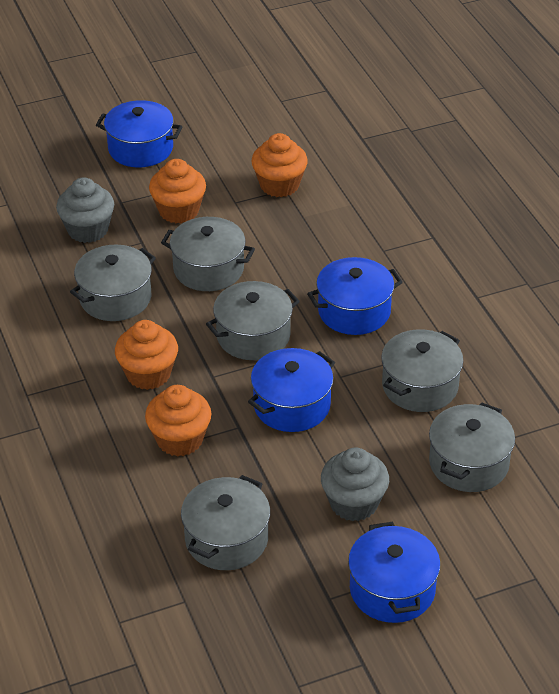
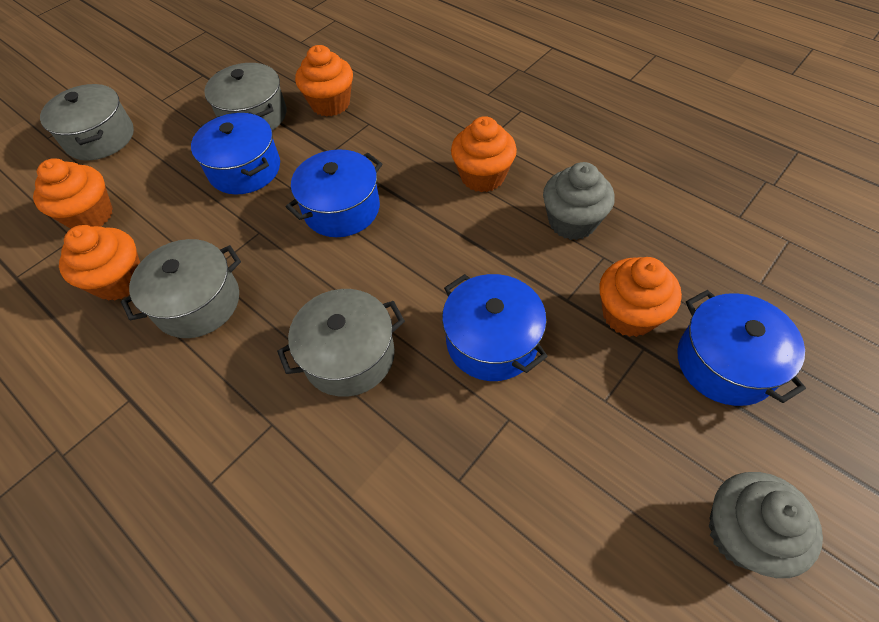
grey pot: 6 -> 4
orange cupcake: 4 -> 5

